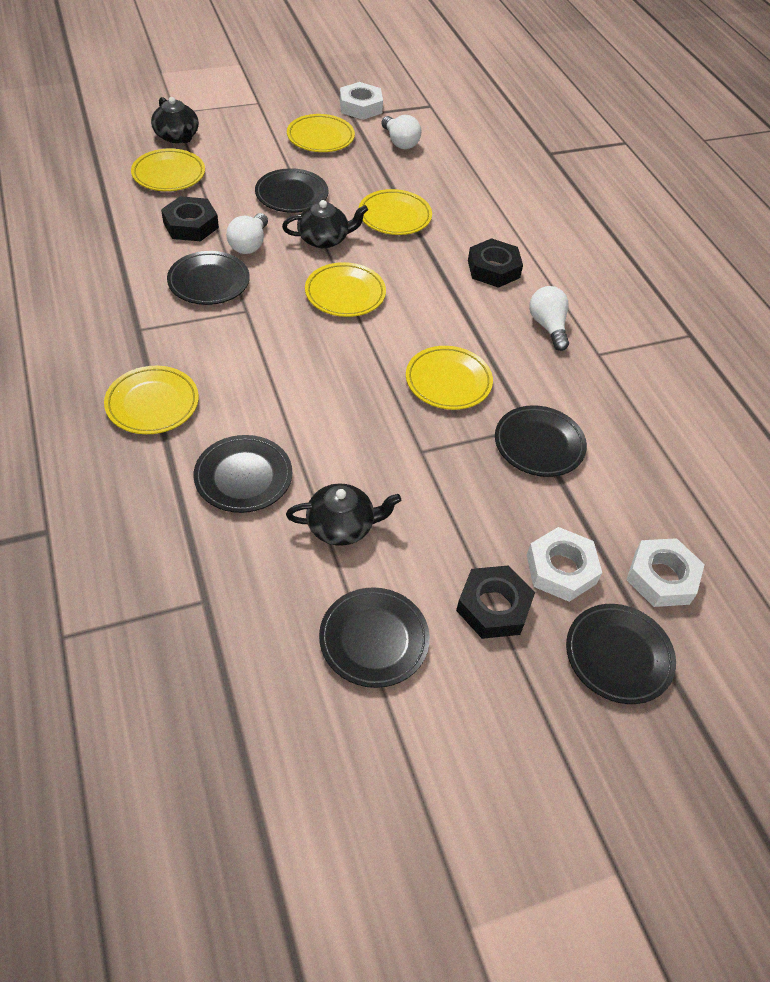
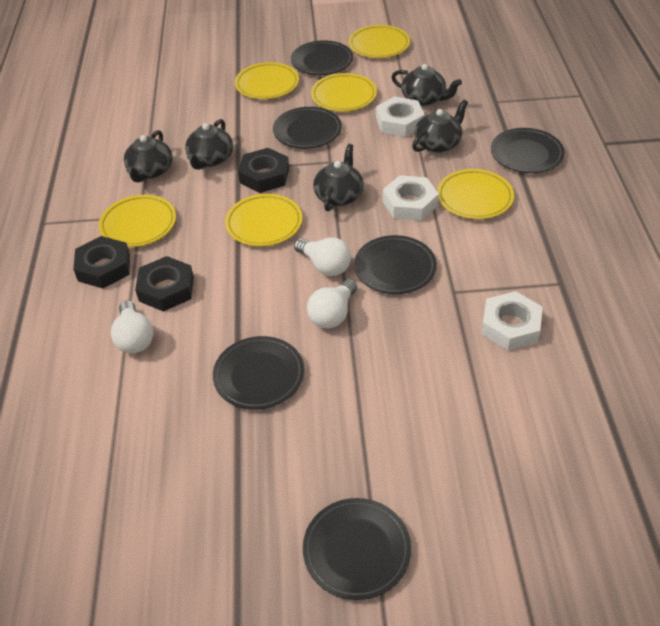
black teapot: 3 -> 5

